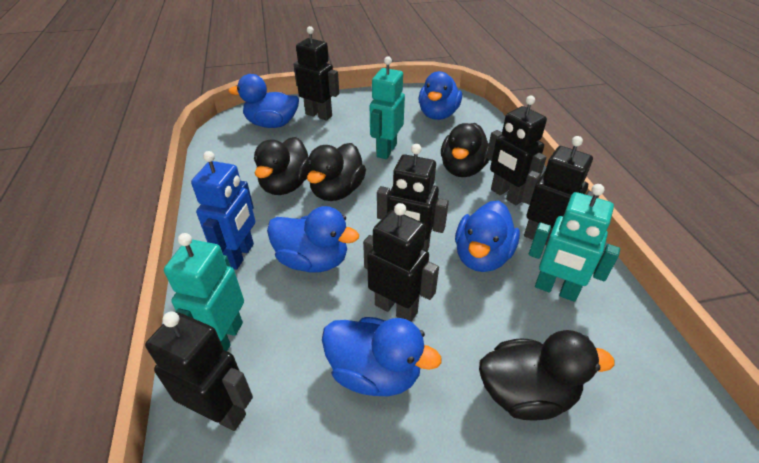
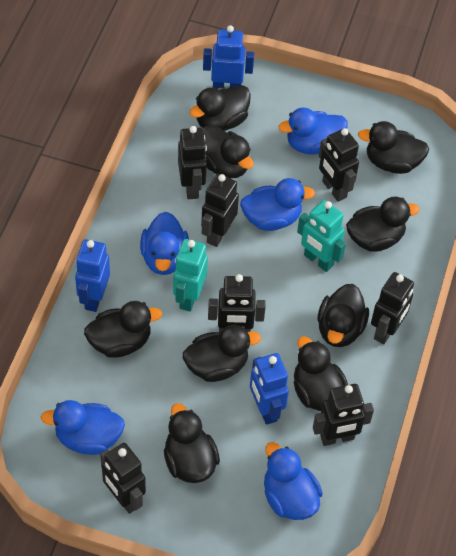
black duck: 4 -> 9
black robot: 6 -> 7
blue robot: 1 -> 3
turquoise robot: 3 -> 2

